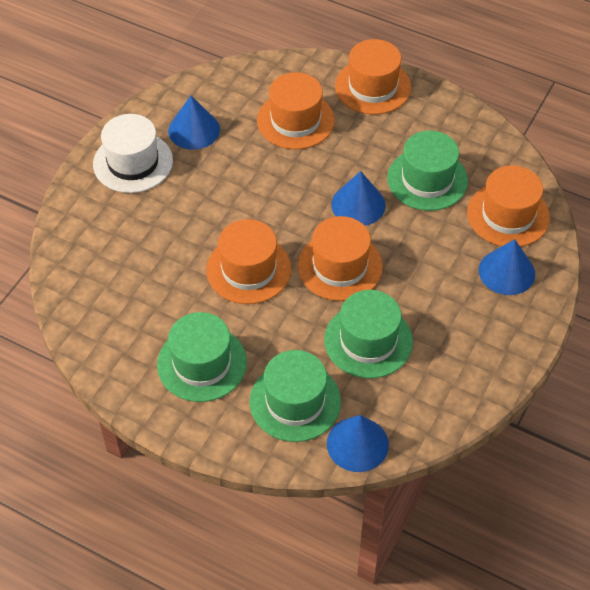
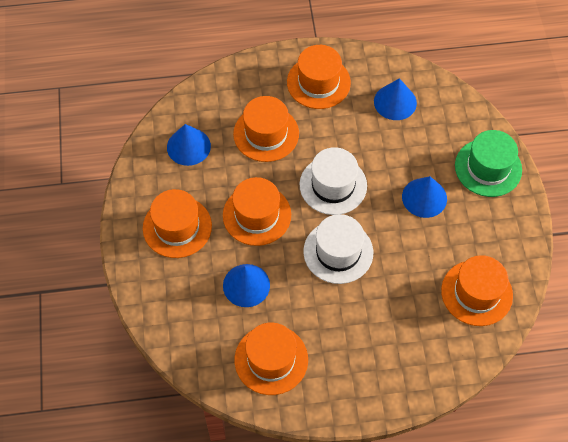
green hat: 4 -> 1
orange hat: 5 -> 6
white hat: 1 -> 2

